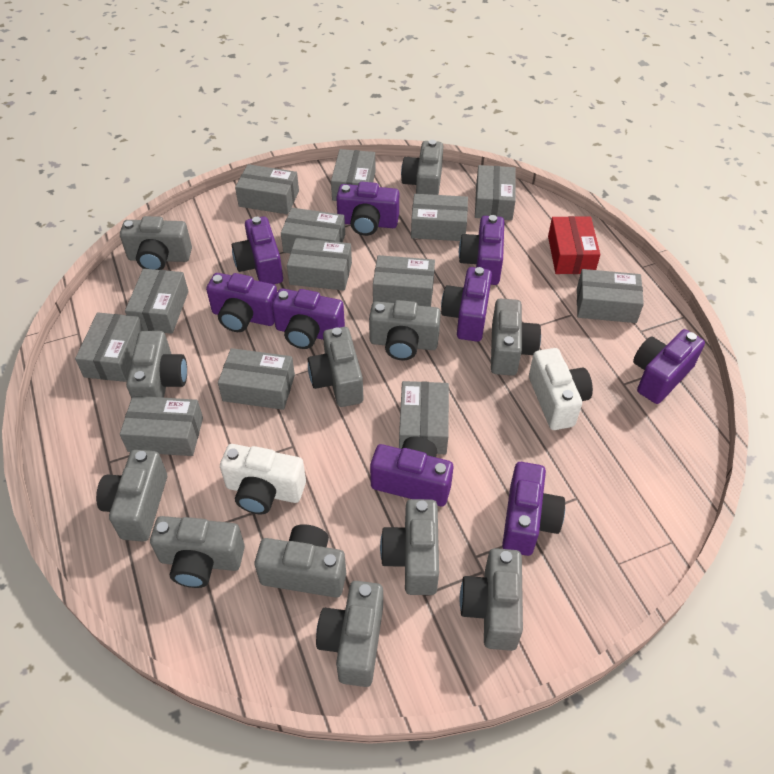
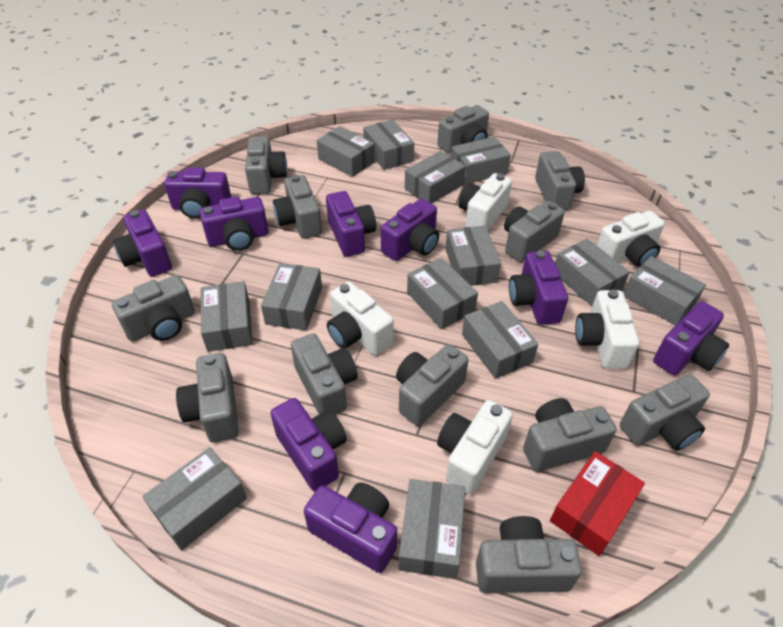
white camera: 2 -> 5

